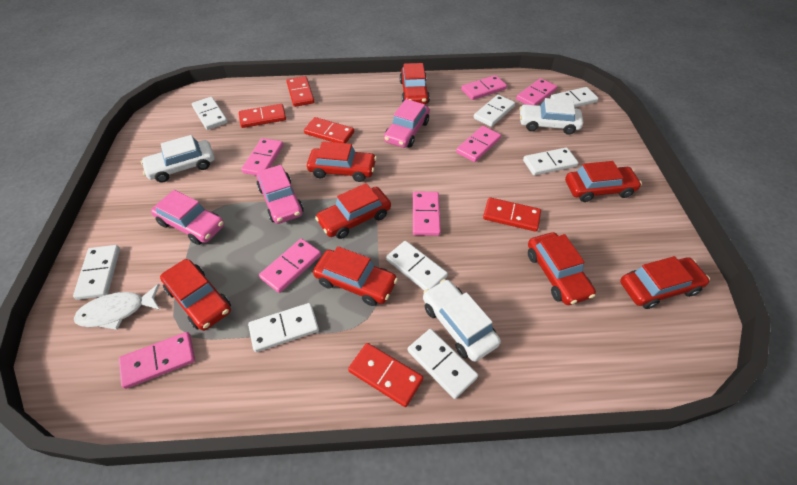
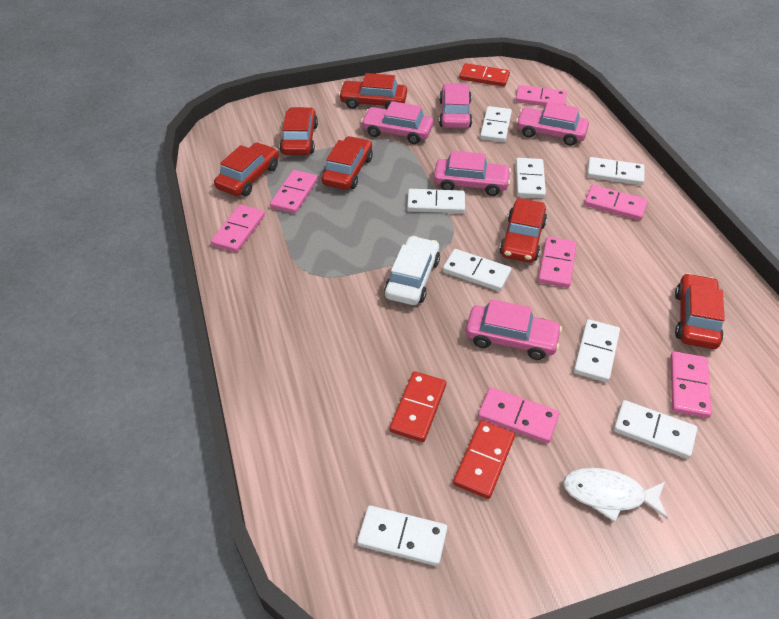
pink car: 3 -> 5
red car: 8 -> 6
red domino: 5 -> 3
white car: 3 -> 1

